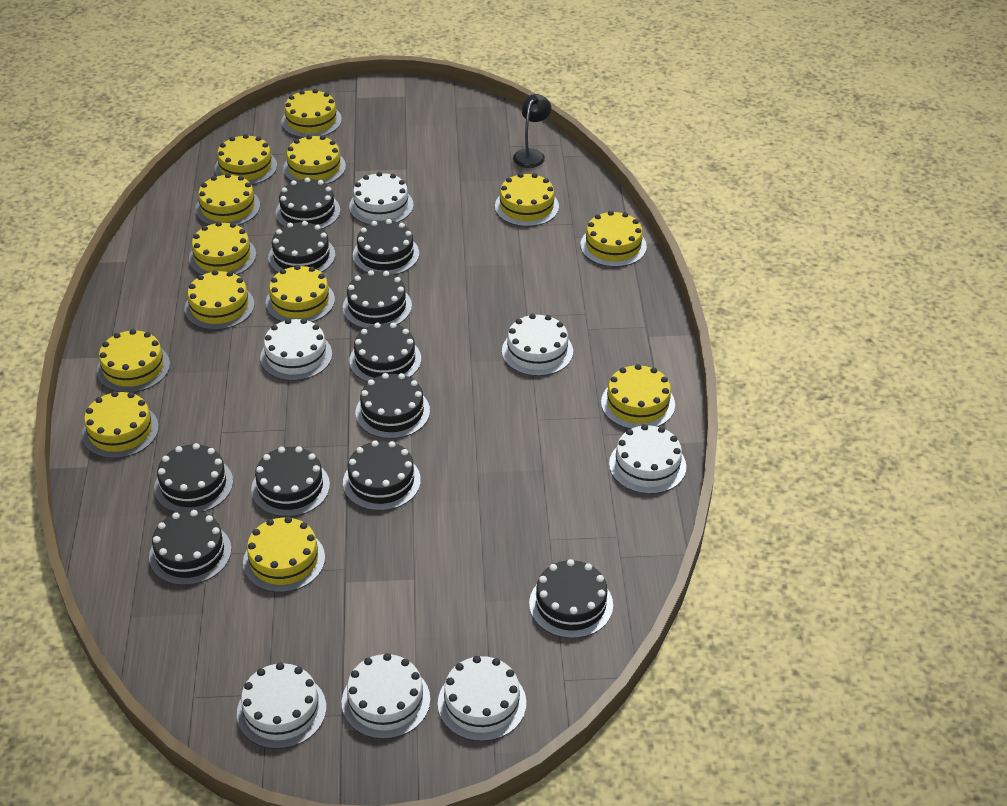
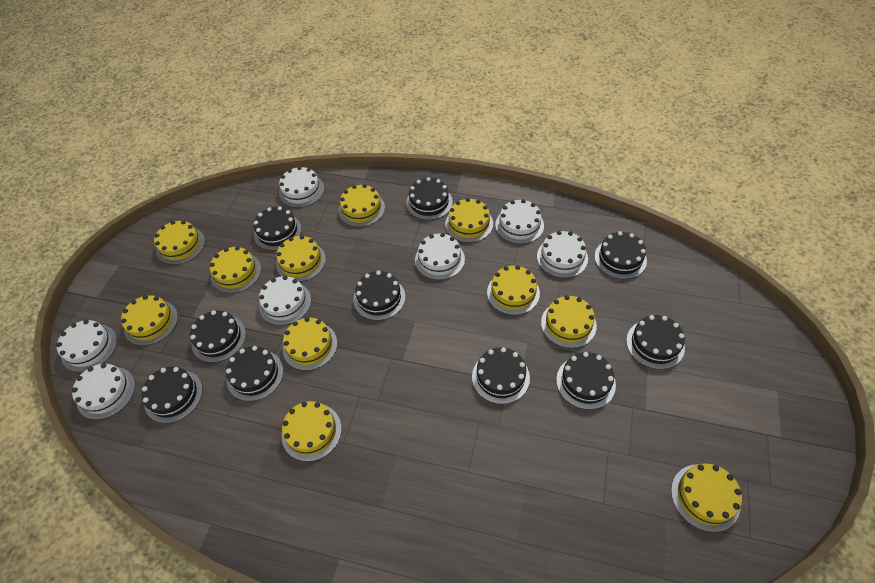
black cake: 11 -> 10
black lamp: 1 -> 0
yellow cake: 13 -> 11

